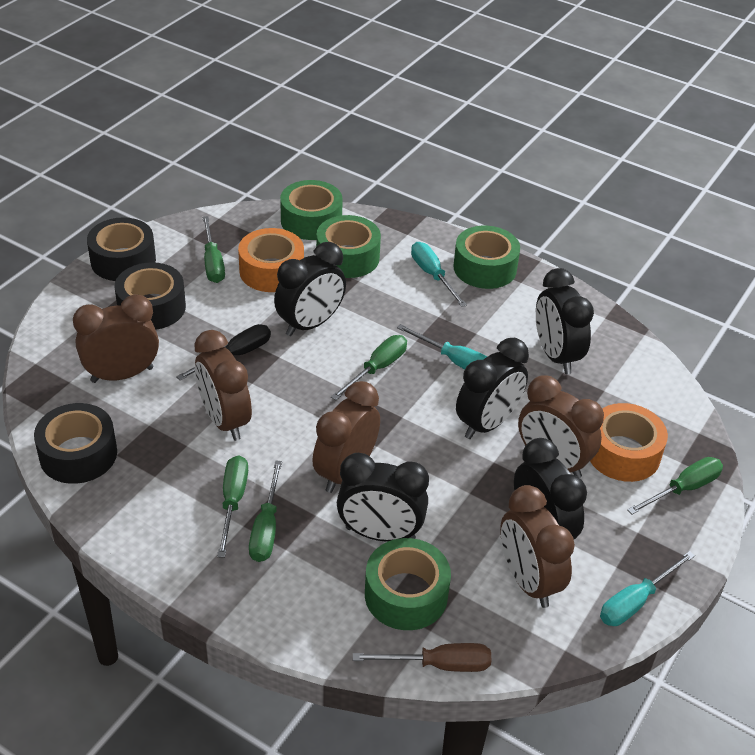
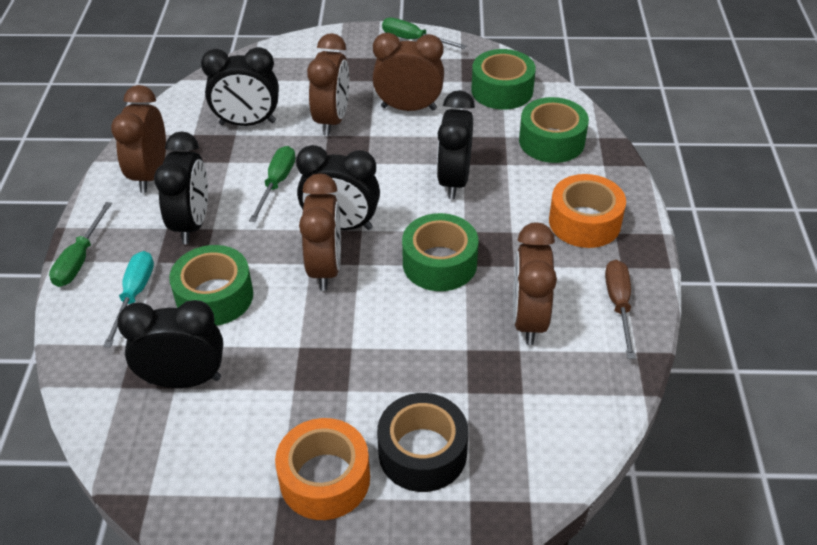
black screwdriver: 1 -> 0
black tape: 3 -> 1
green screwdriver: 5 -> 3
turquoise screwdriver: 3 -> 1

